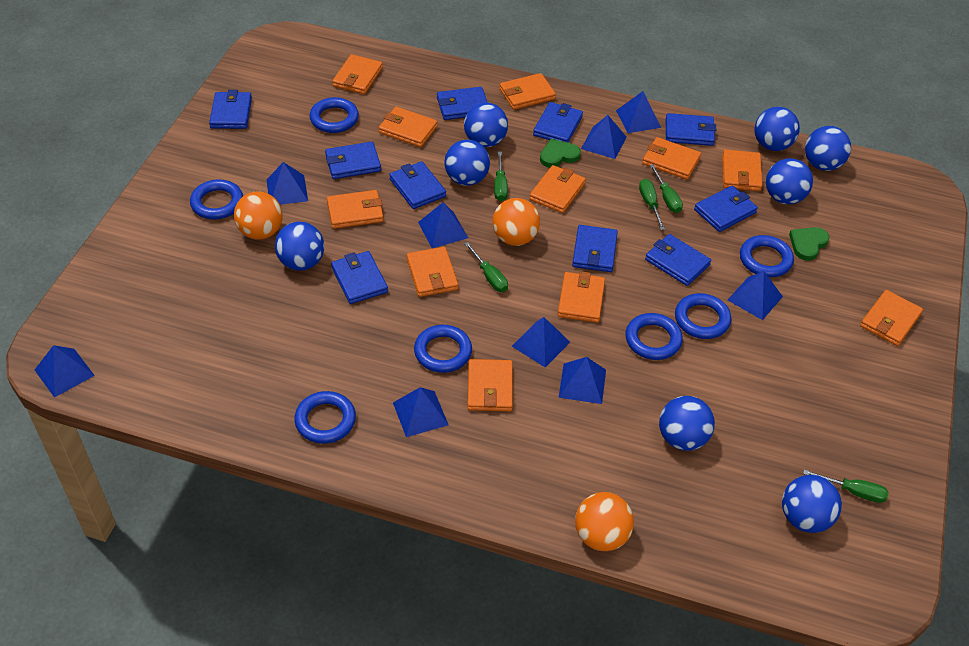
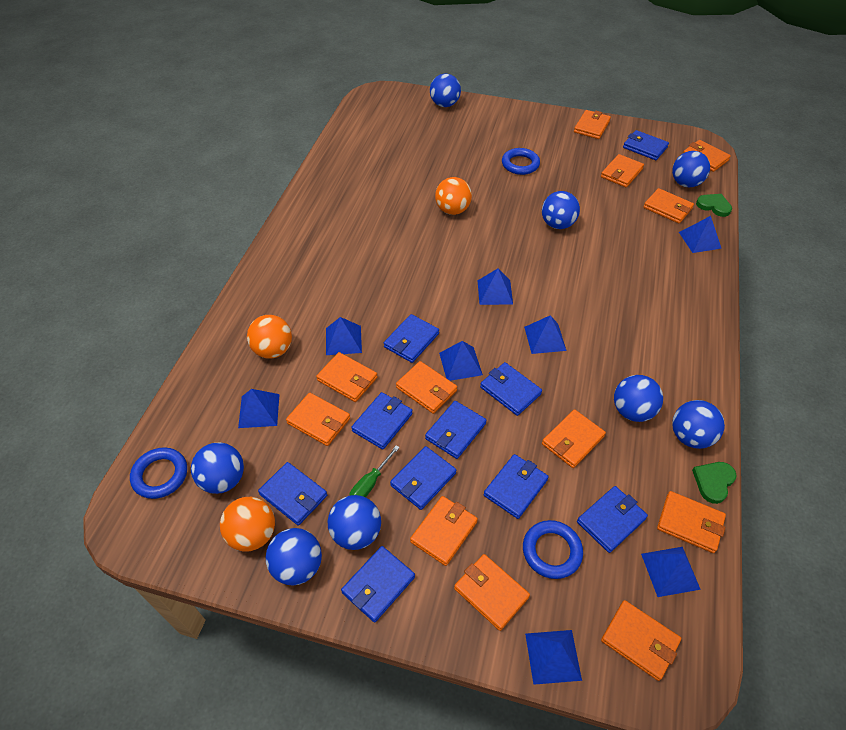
blue pyramid: 9 -> 8
blue ring: 7 -> 3
green screwdriver: 5 -> 1
orange wallet: 11 -> 12

